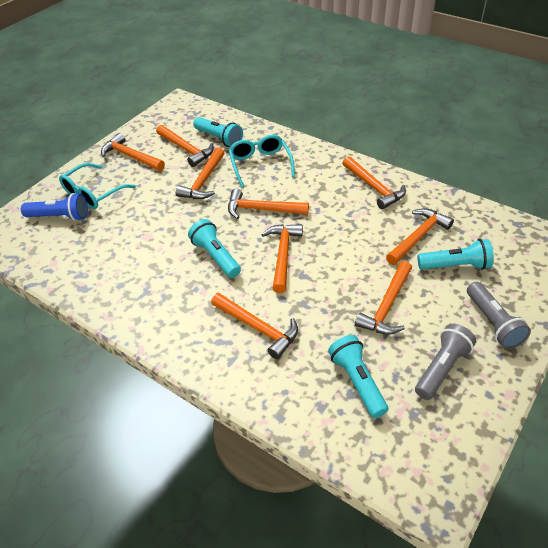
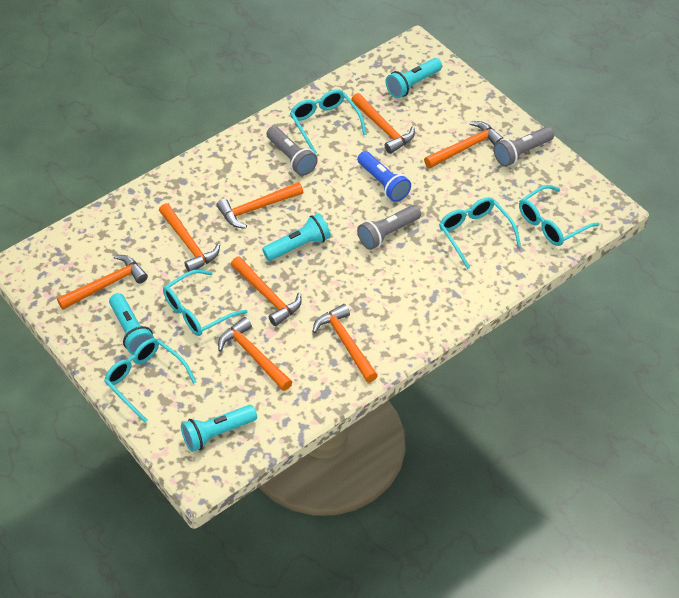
grey flashlight: 2 -> 3
orange hammer: 9 -> 8
turquoise glasses: 2 -> 5

